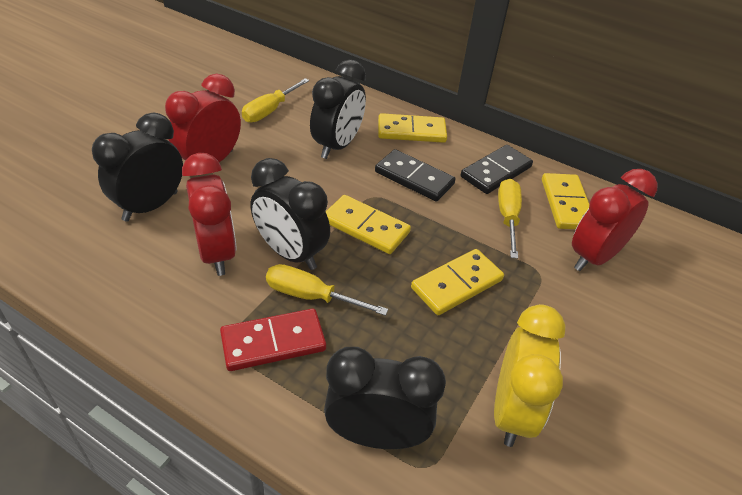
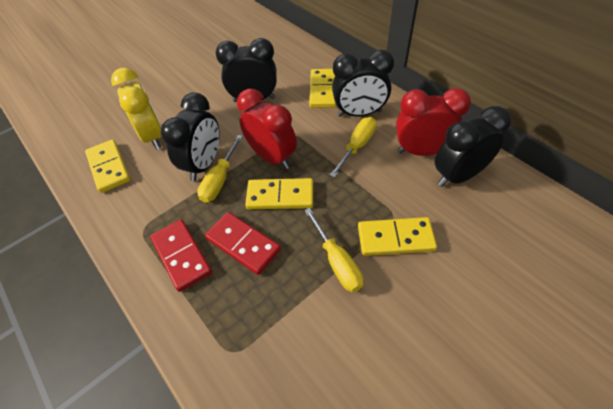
black domino: 2 -> 0
red clock: 3 -> 2
red domino: 1 -> 2

